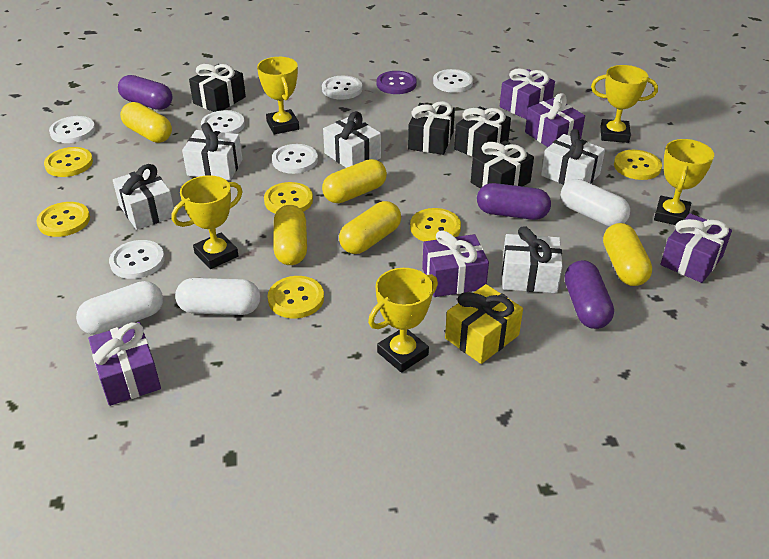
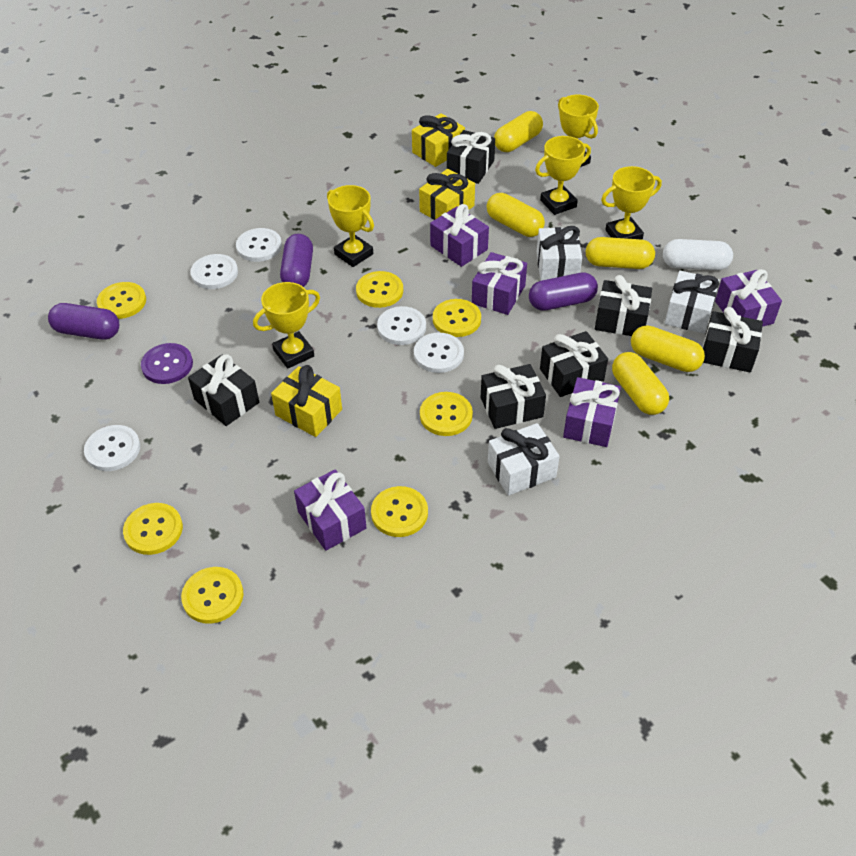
black gift: 4 -> 6
white button: 6 -> 5
white capsule: 3 -> 1
white gift: 5 -> 3
yellow button: 6 -> 7
yellow gift: 1 -> 3

